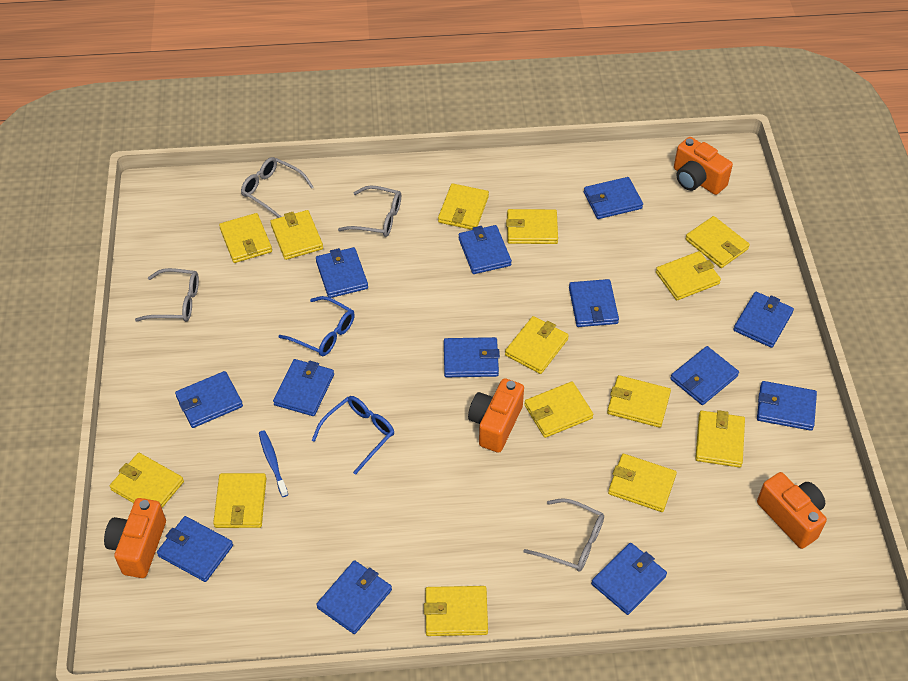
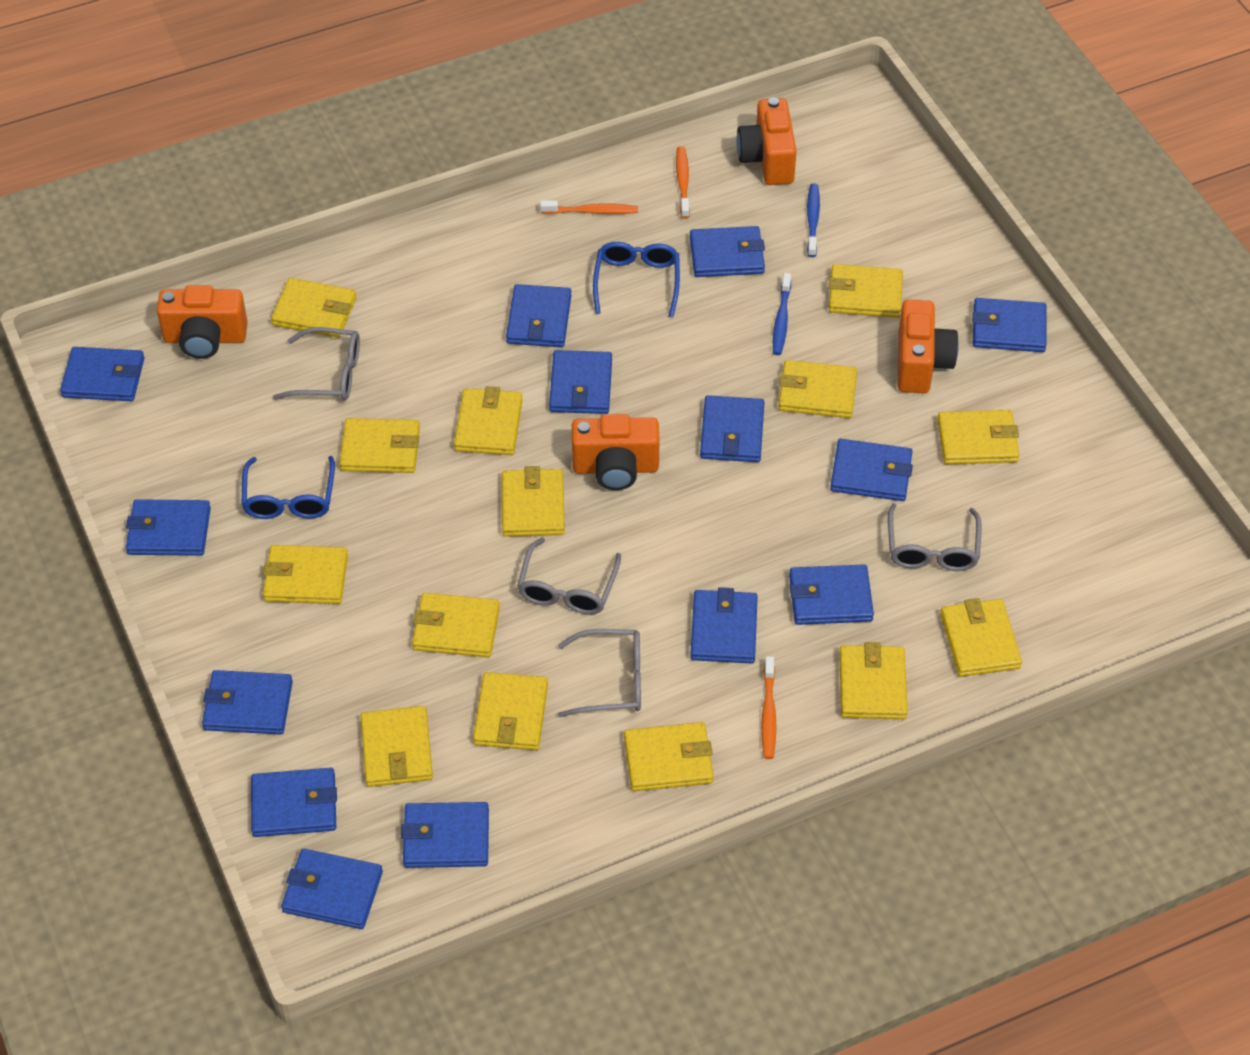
blue toothbrush: 1 -> 2
blue wallet: 13 -> 14
orange toothbrush: 0 -> 3

